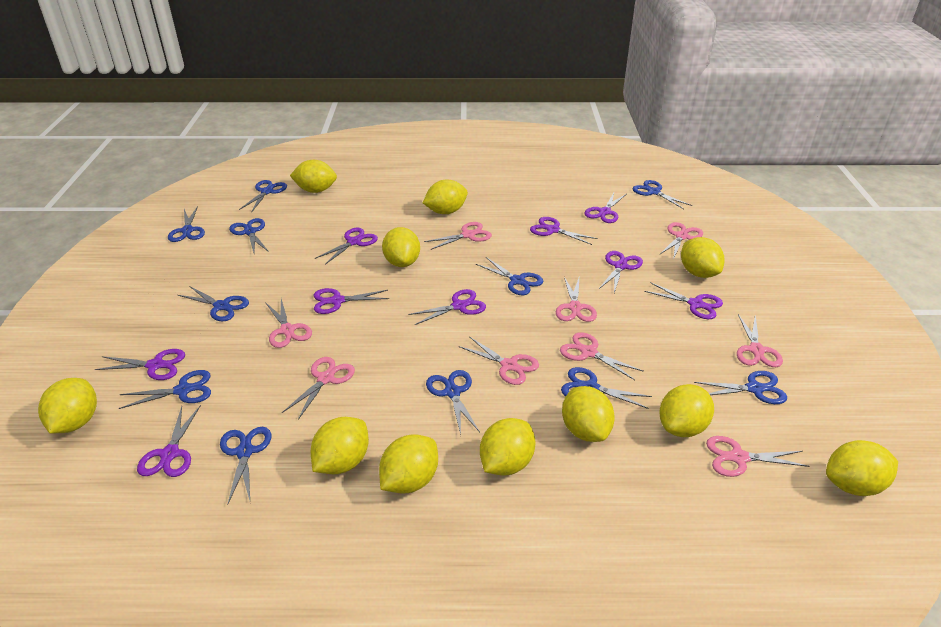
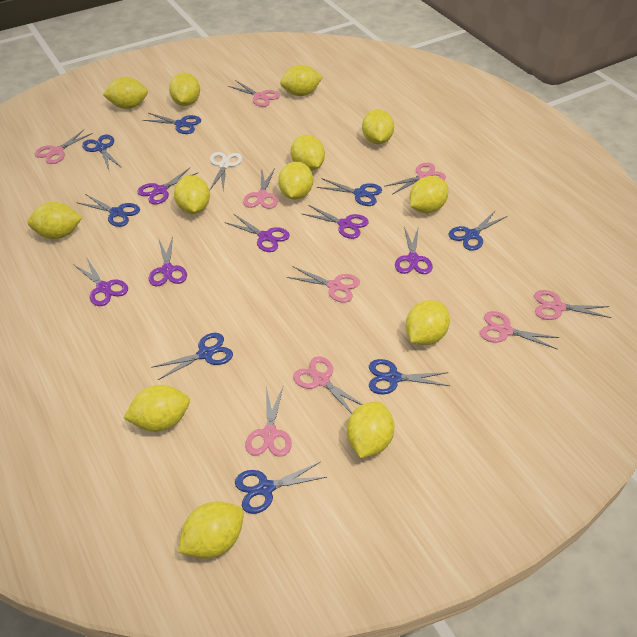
blue scissors: 11 -> 8
purple scissors: 9 -> 6
white scissors: 0 -> 1
yellow lemon: 11 -> 13

